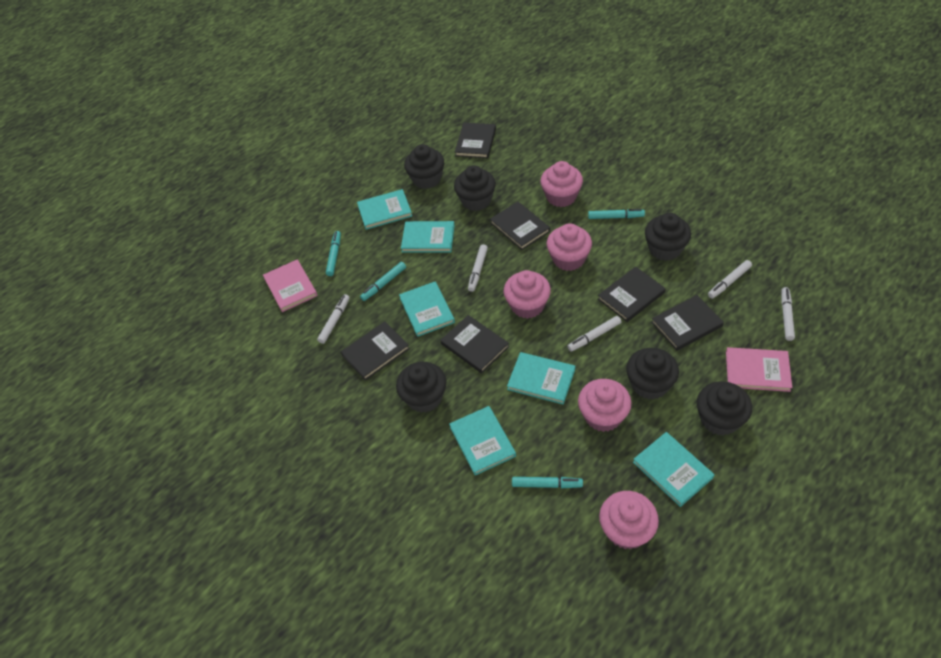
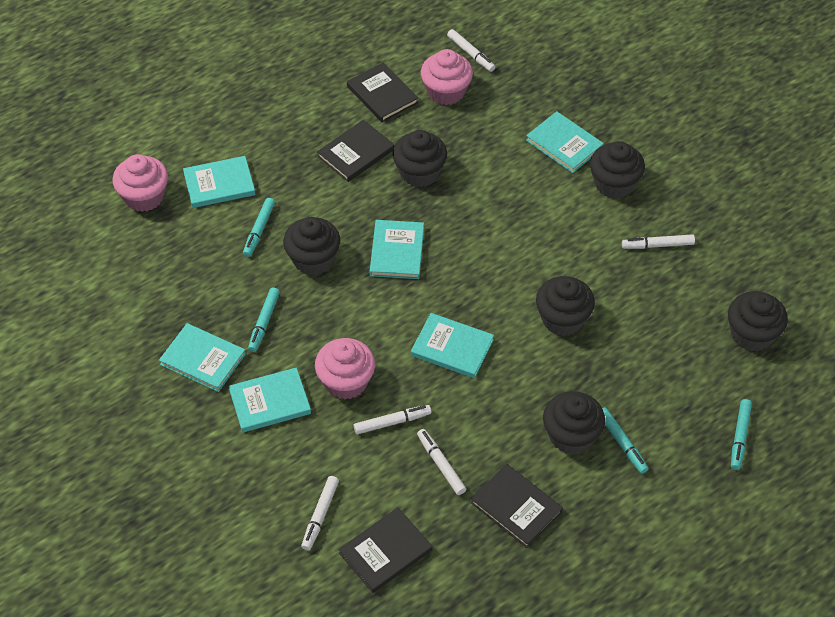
black book: 6 -> 4
pink book: 2 -> 0
pink cupcake: 5 -> 3

